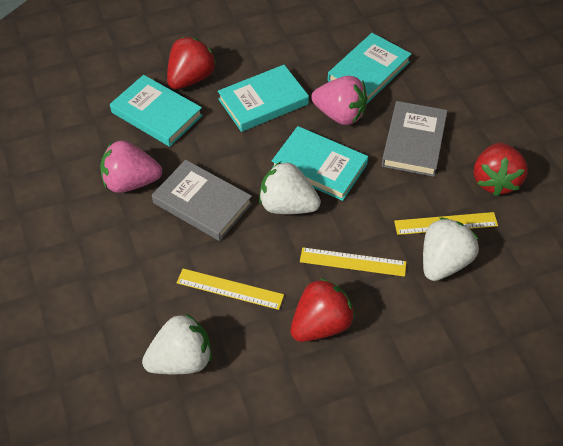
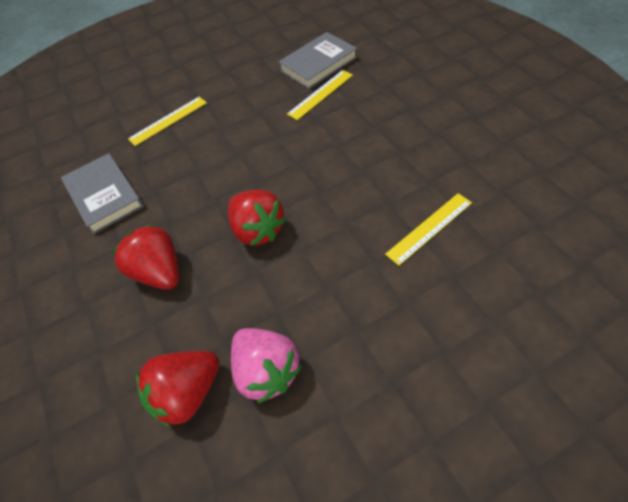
pink strawberry: 2 -> 1
turquoise book: 4 -> 0
white strawberry: 3 -> 0

